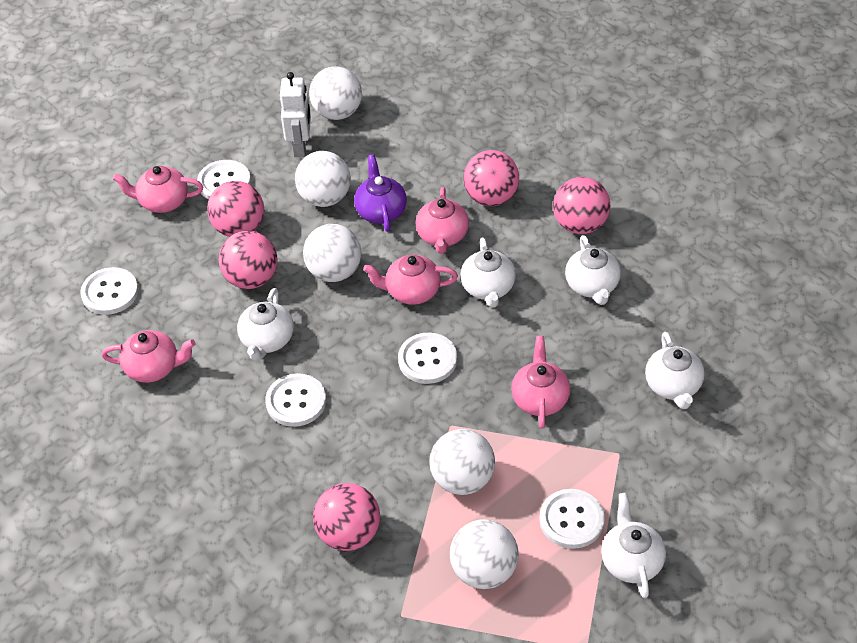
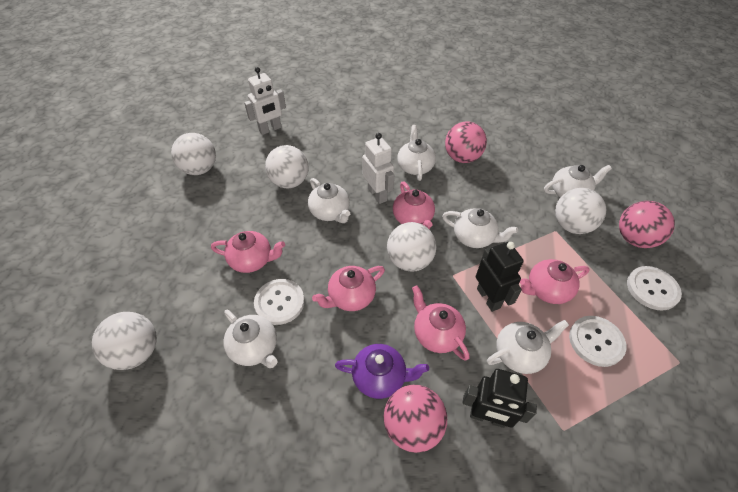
black robot: 0 -> 2
pink ball: 5 -> 3
white button: 5 -> 3
white robot: 1 -> 2
white teapot: 5 -> 6

